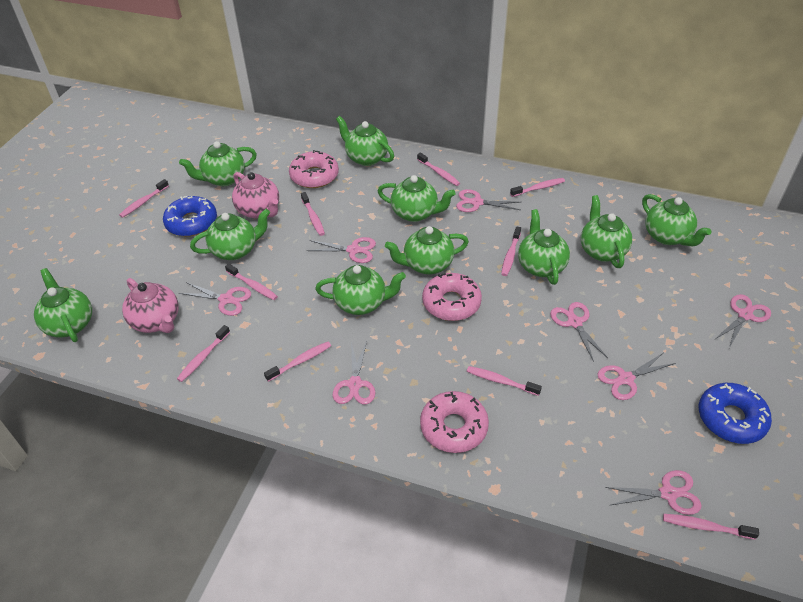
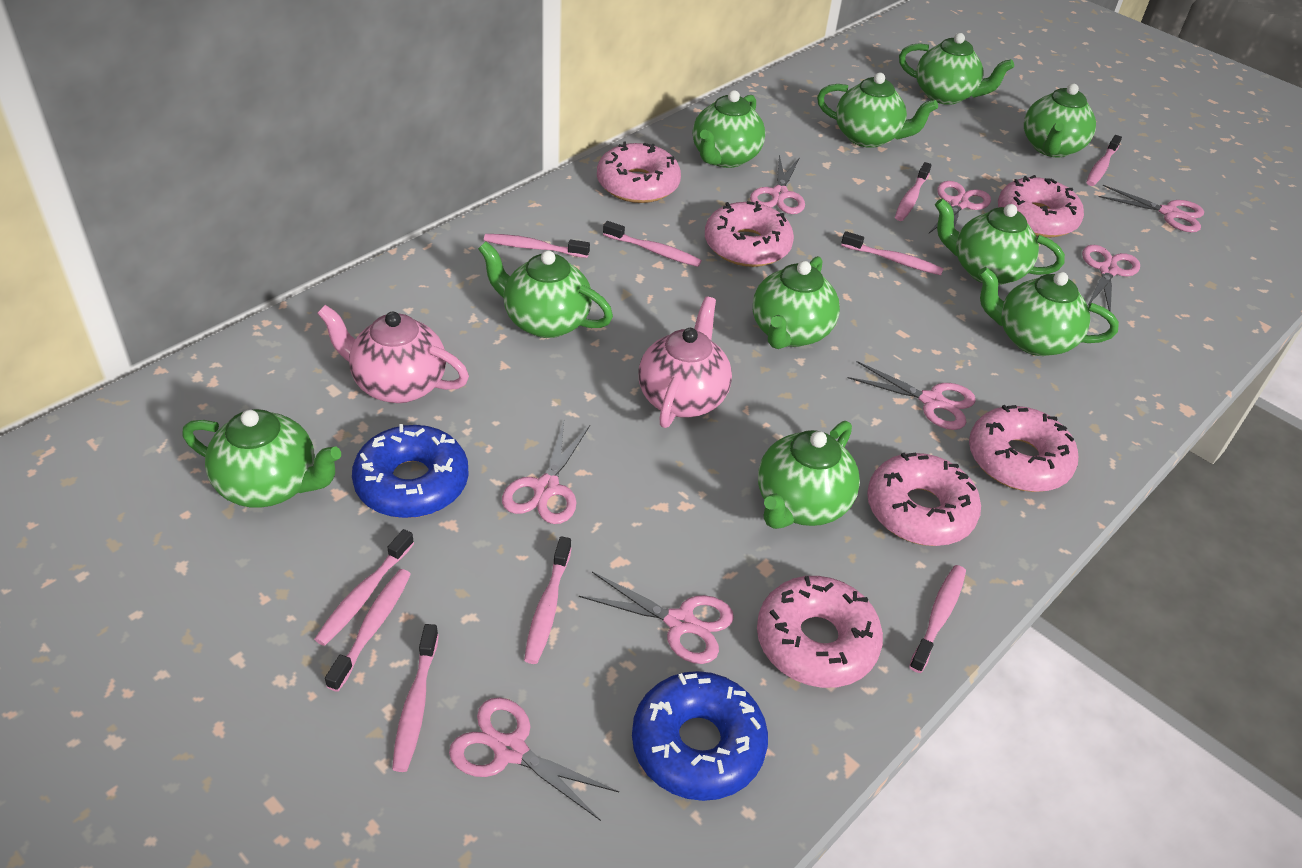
pink donut: 3 -> 6

